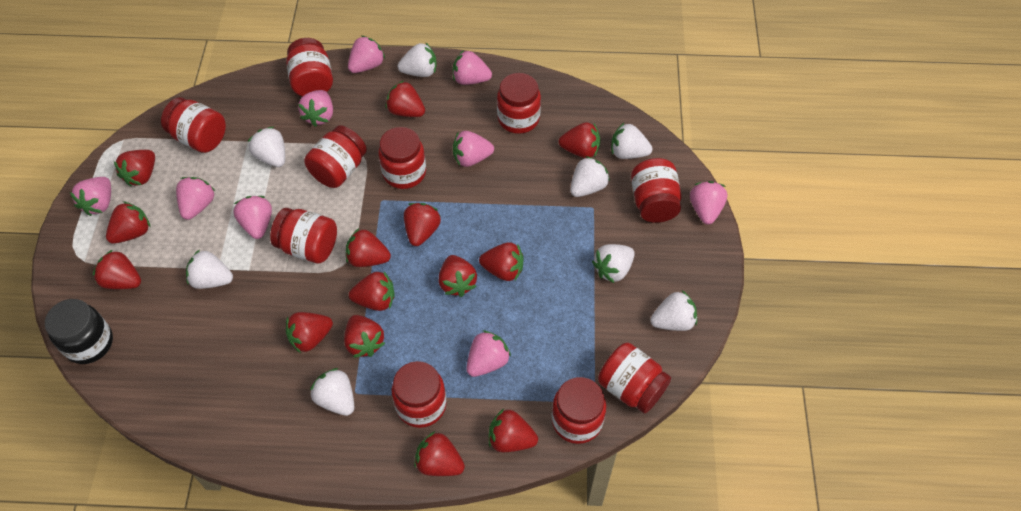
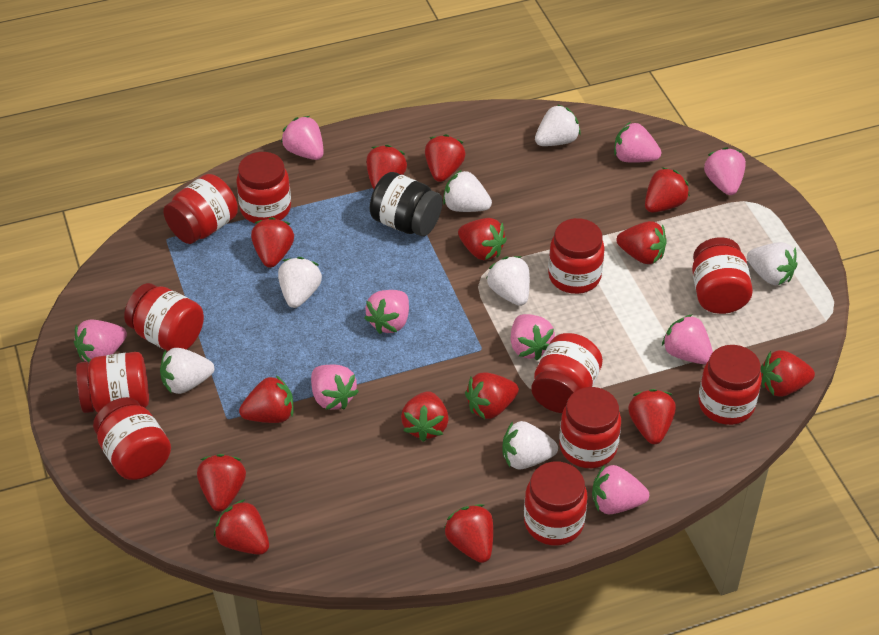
red jar: 10 -> 11
white strawberry: 8 -> 7

